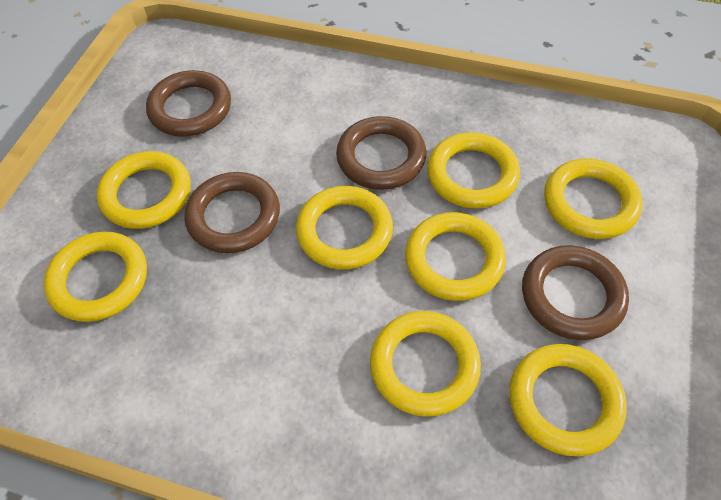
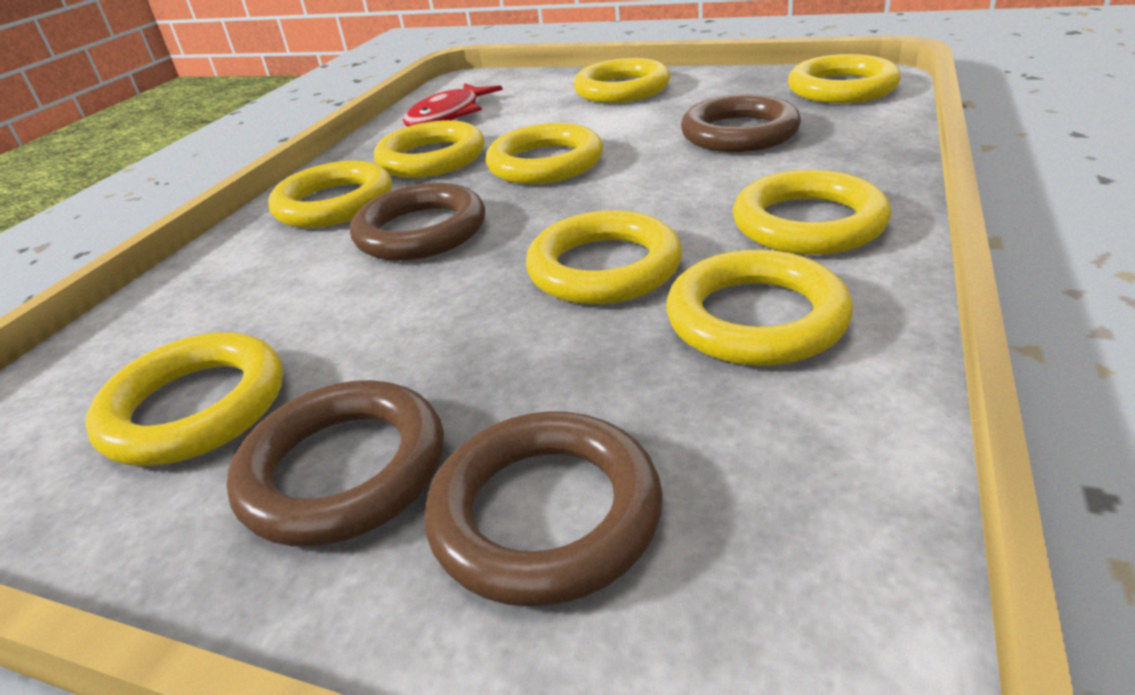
red fish: 0 -> 1
yellow ring: 8 -> 9

